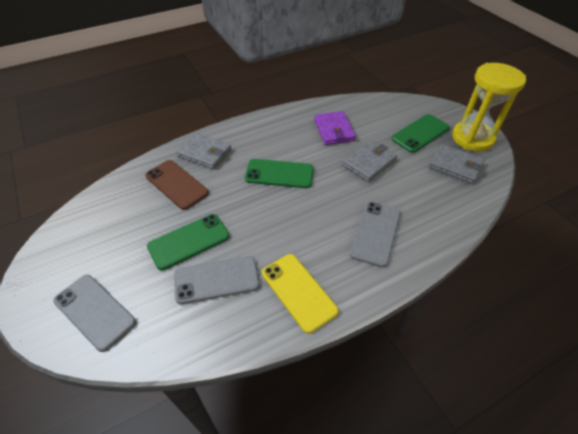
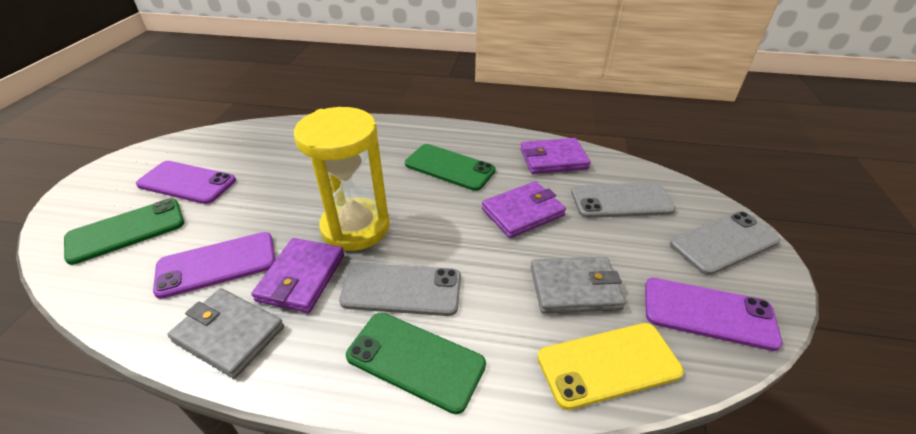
brown phone: 1 -> 0
grey wallet: 3 -> 2
purple phone: 0 -> 3
purple wallet: 1 -> 3

